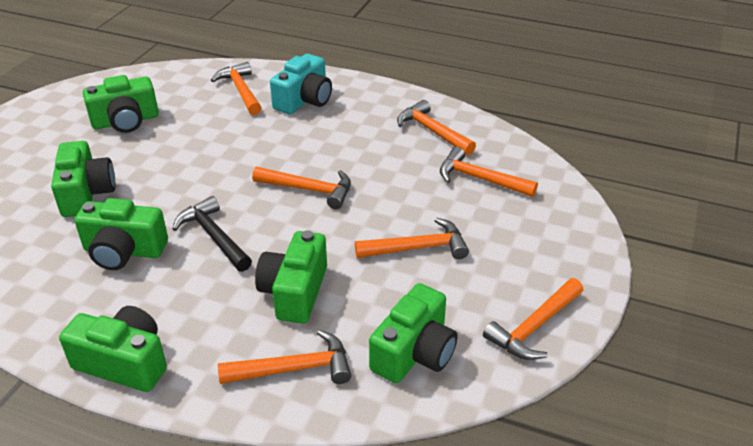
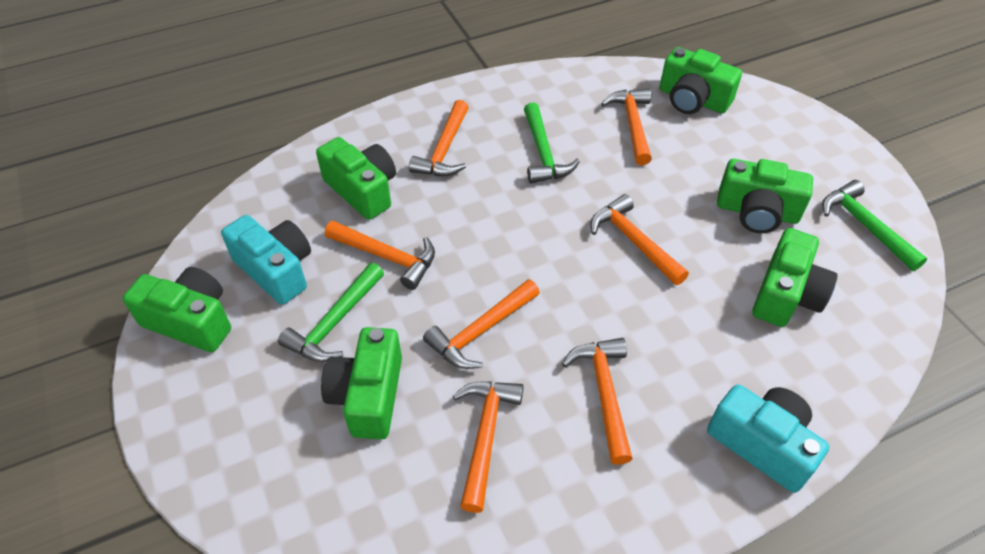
black hammer: 1 -> 0
green hammer: 0 -> 3
turquoise camera: 1 -> 2

